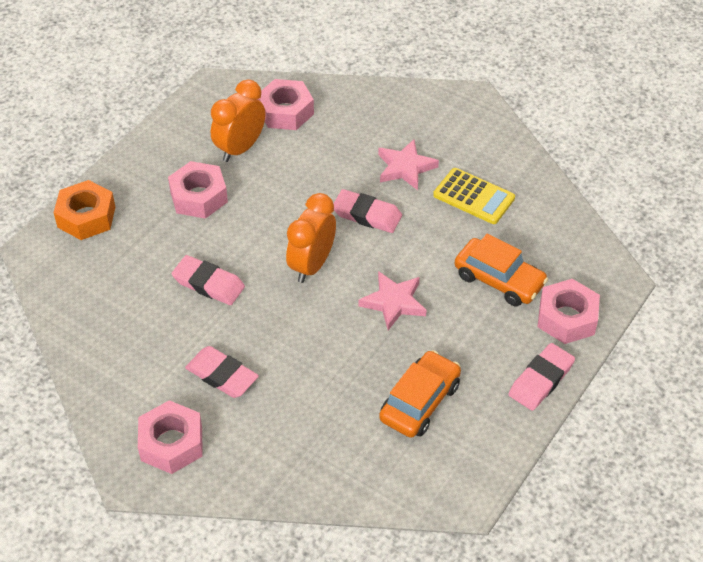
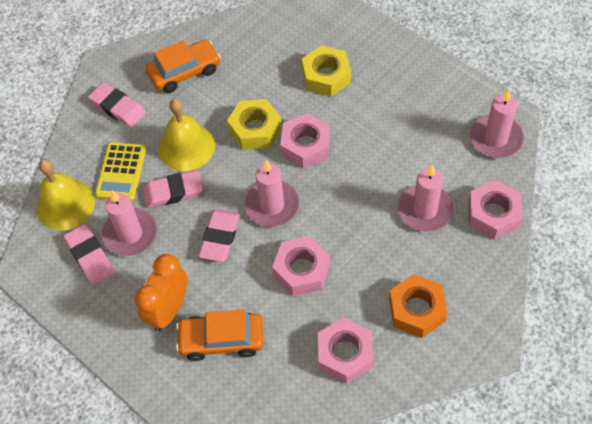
orange clock: 2 -> 1
pink candle: 0 -> 4
pink star: 2 -> 0
yellow bell: 0 -> 2
yellow nut: 0 -> 2

